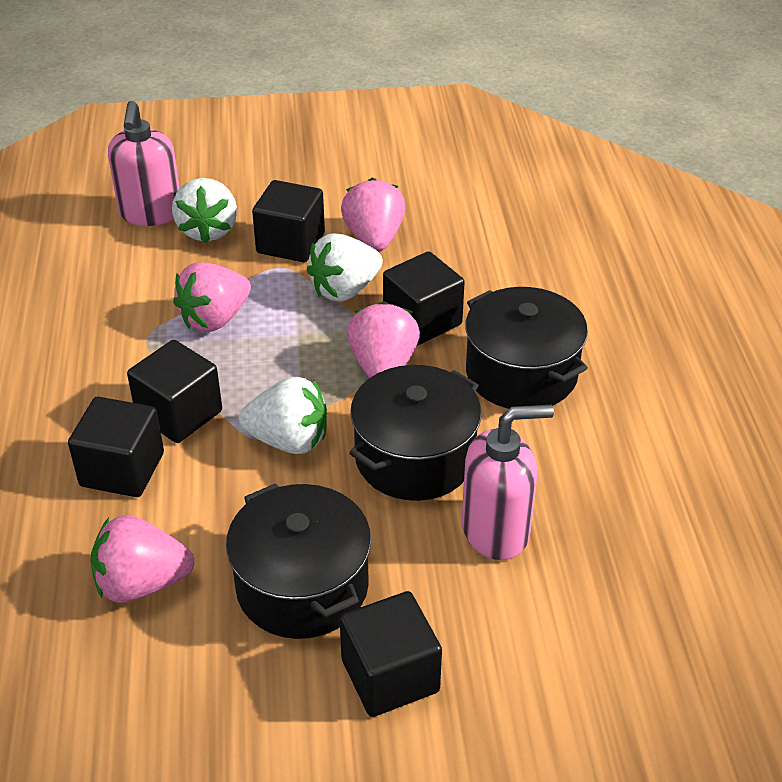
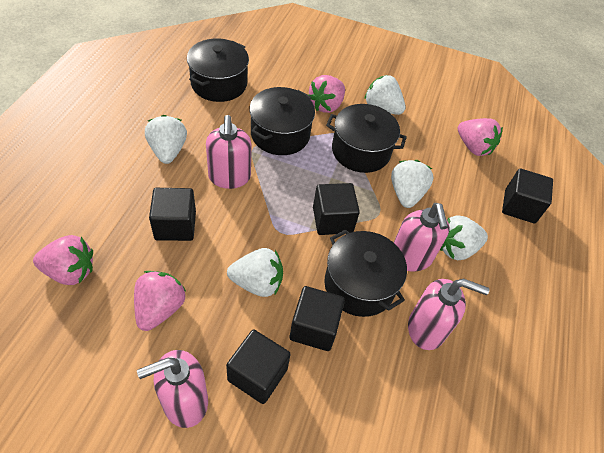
black pot: 3 -> 4
pink soap dispenser: 2 -> 4
white strawberry: 3 -> 5

